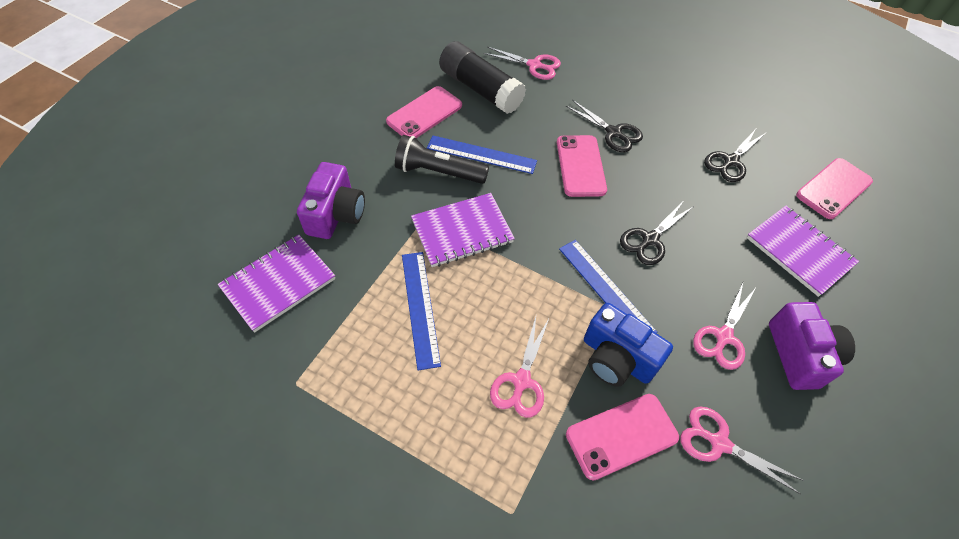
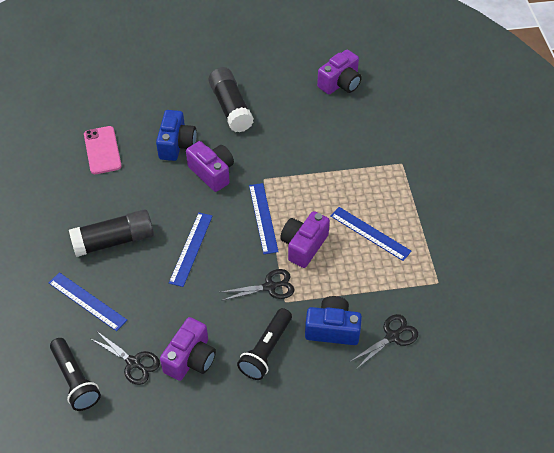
black flashlight: 1 -> 2
black glue stick: 1 -> 2
blue camera: 1 -> 2
blue ruler: 3 -> 4
pink phone: 4 -> 1
pink scissors: 4 -> 0
purple camera: 2 -> 4
purple notebook: 3 -> 0

